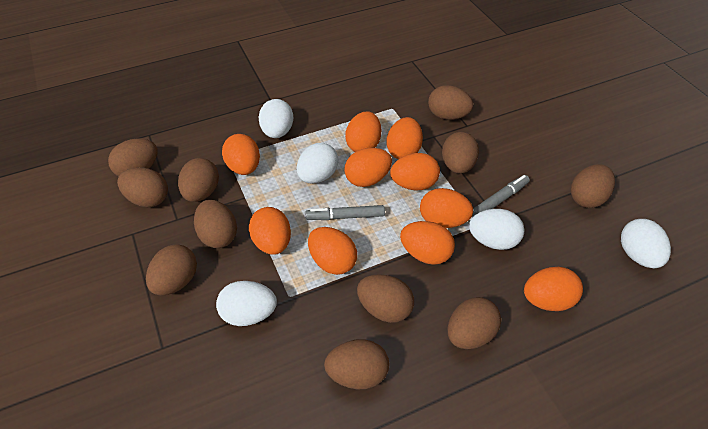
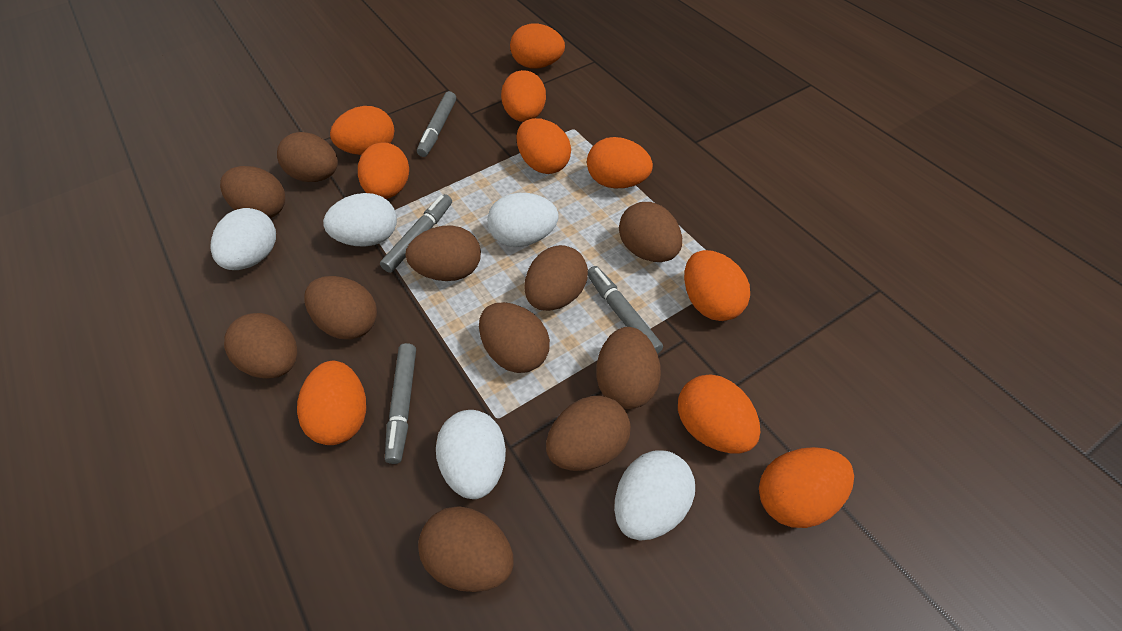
grey marker: 2 -> 4

